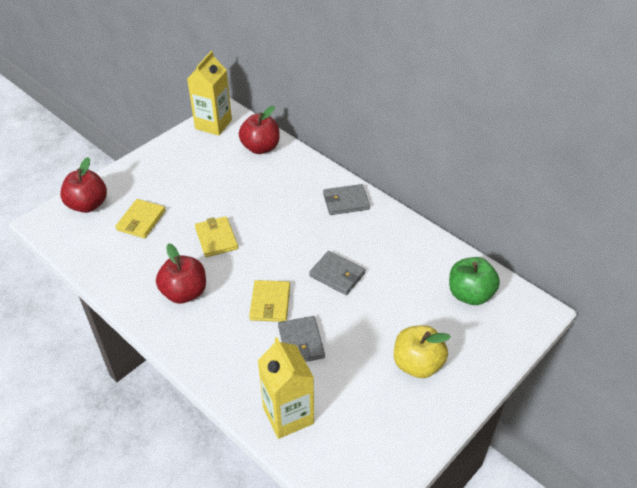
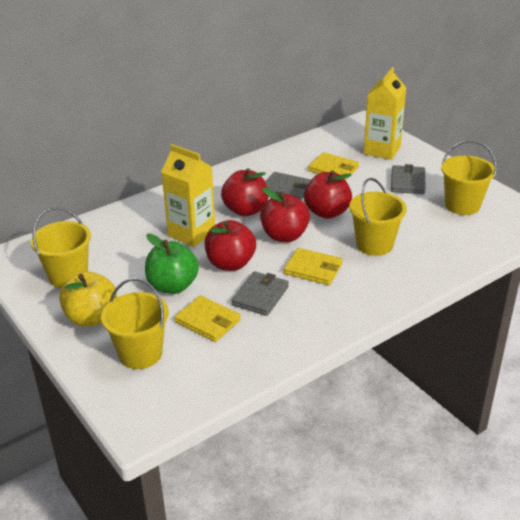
red apple: 3 -> 4
yellow bucket: 0 -> 4

